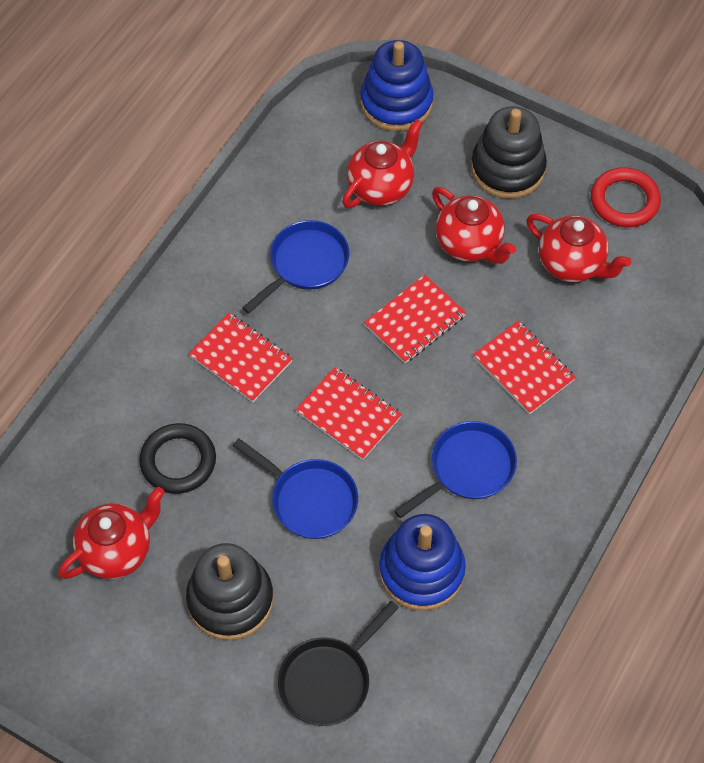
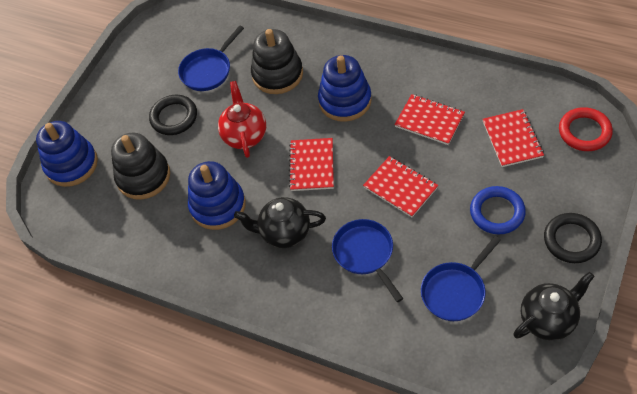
black pan: 1 -> 0
black ring: 1 -> 2
black teapot: 0 -> 2
blue ring: 0 -> 1
blue stacking toy: 2 -> 3
red teapot: 4 -> 1

